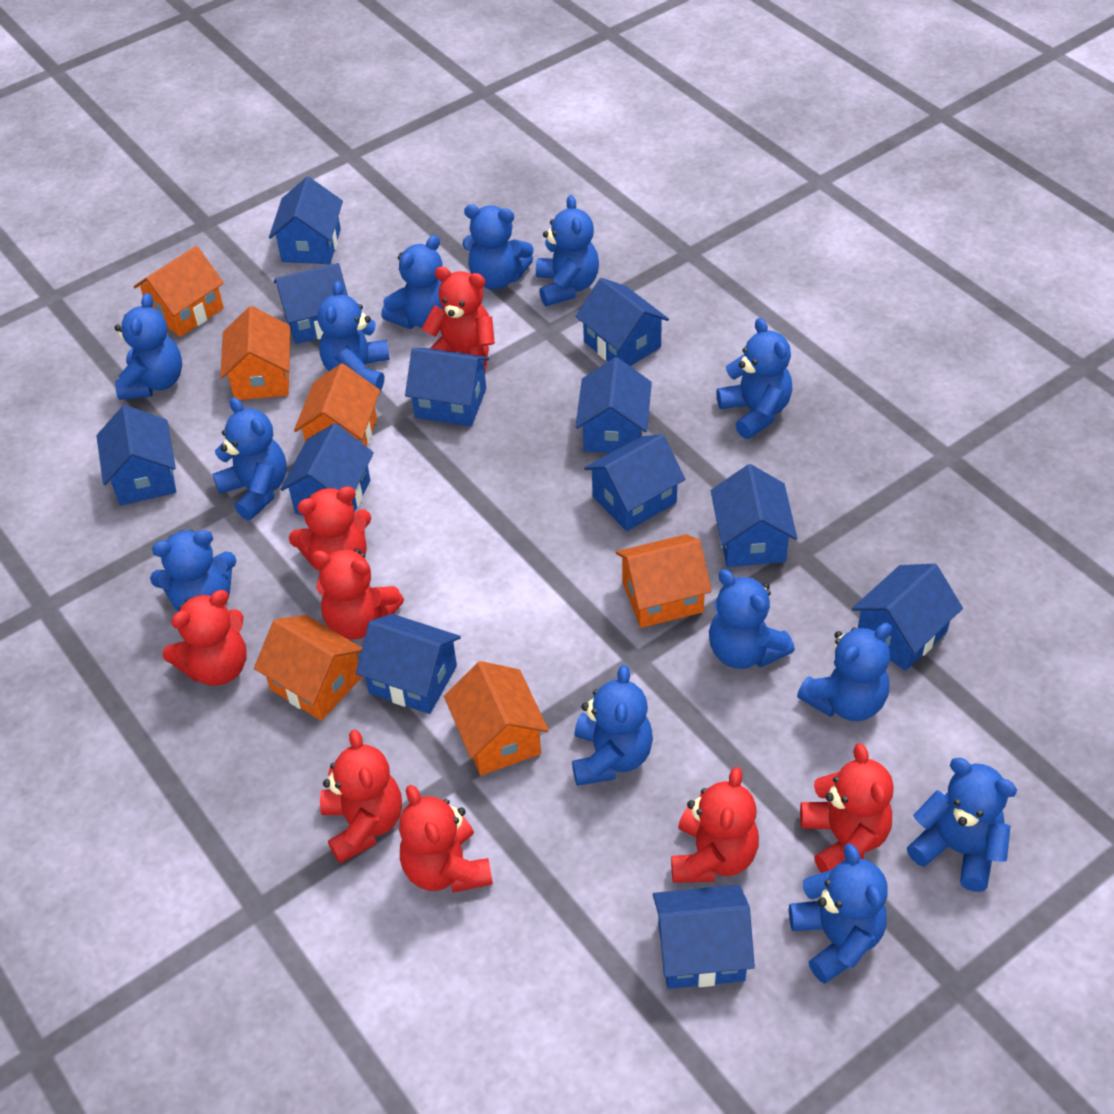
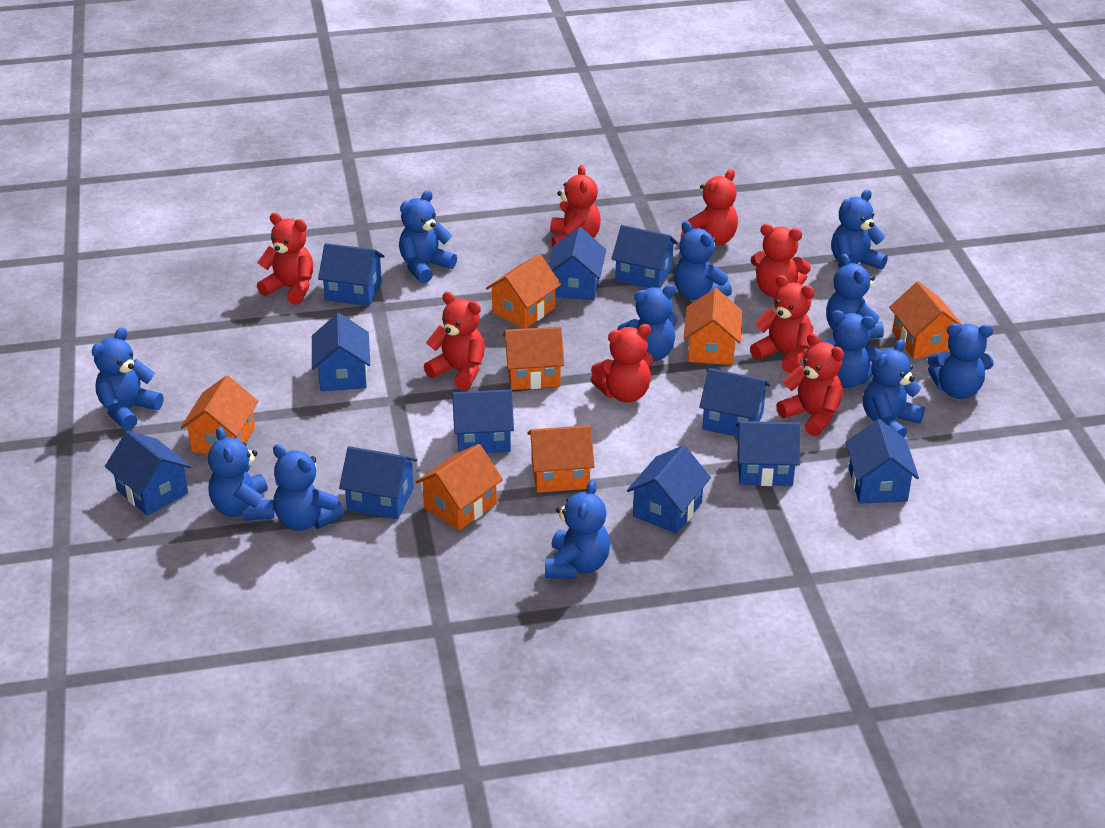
blue house: 12 -> 11
blue teddy bear: 13 -> 12
orange house: 6 -> 7

